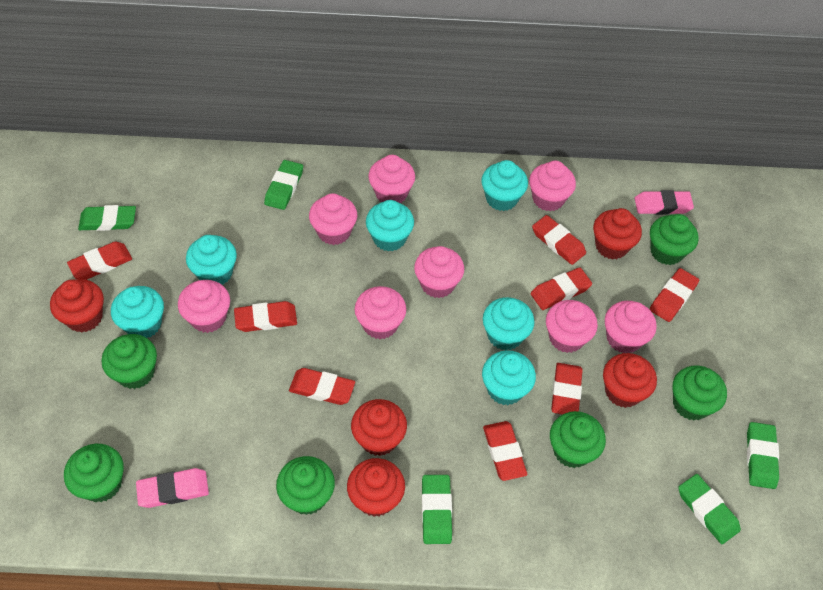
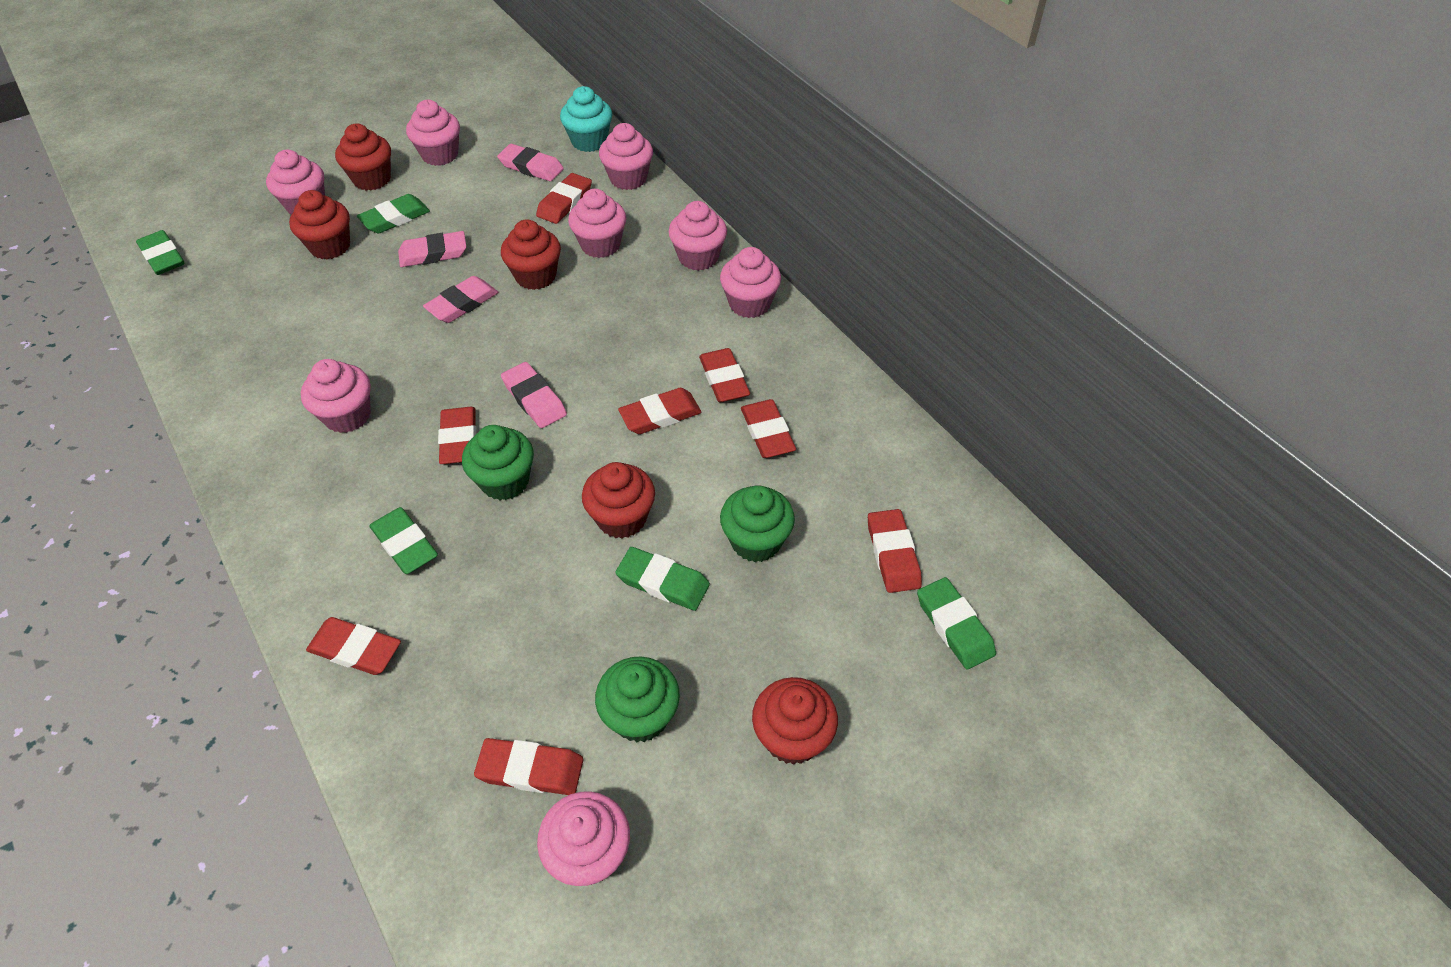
green cupcake: 6 -> 3
pink eraser: 2 -> 4
turquoise cupcake: 6 -> 1

